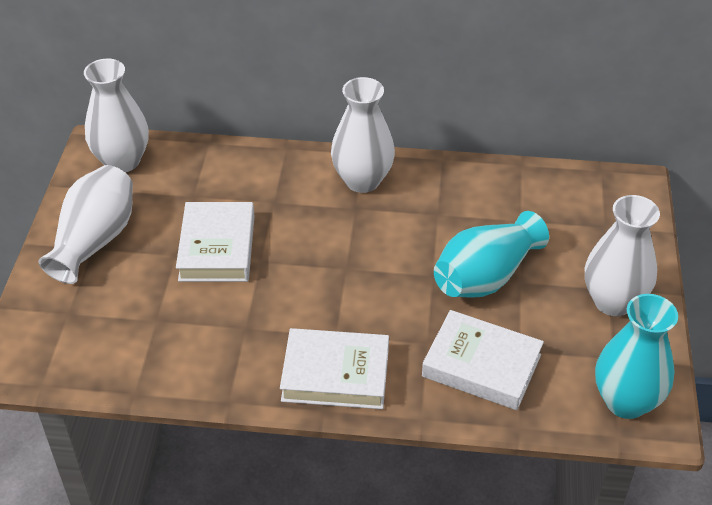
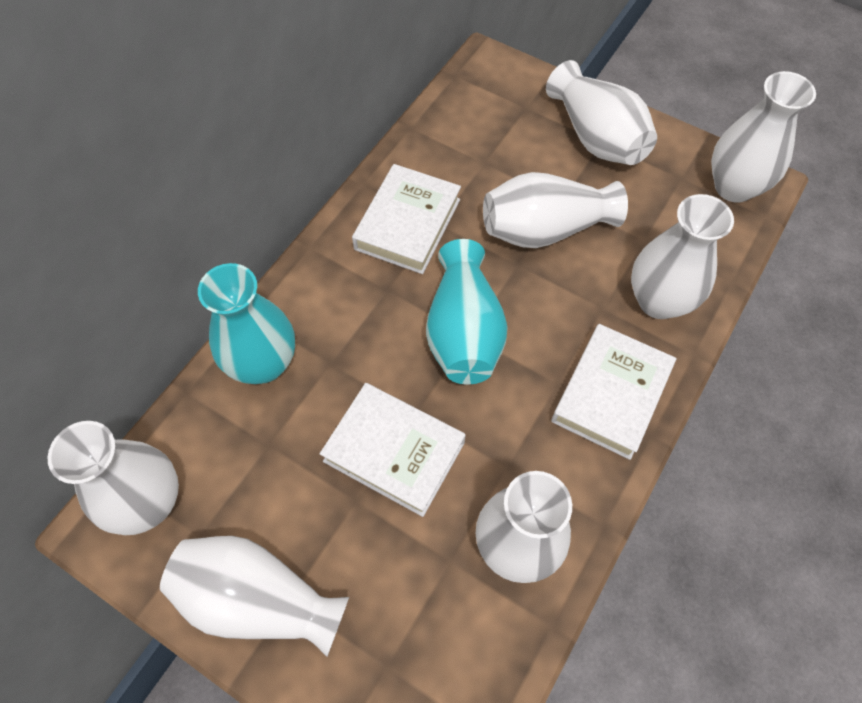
white vase: 4 -> 7

